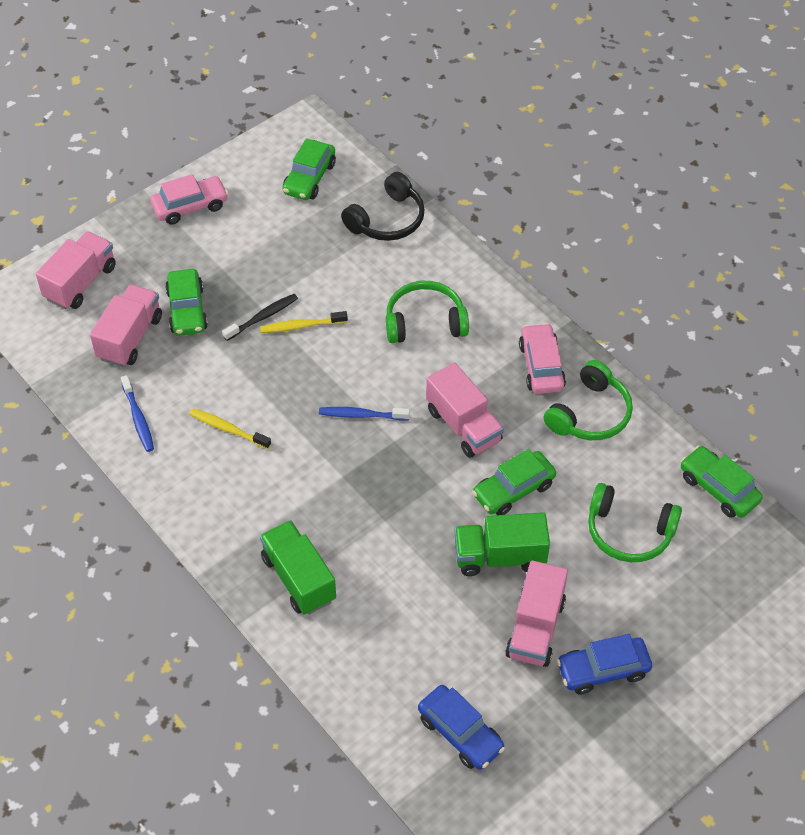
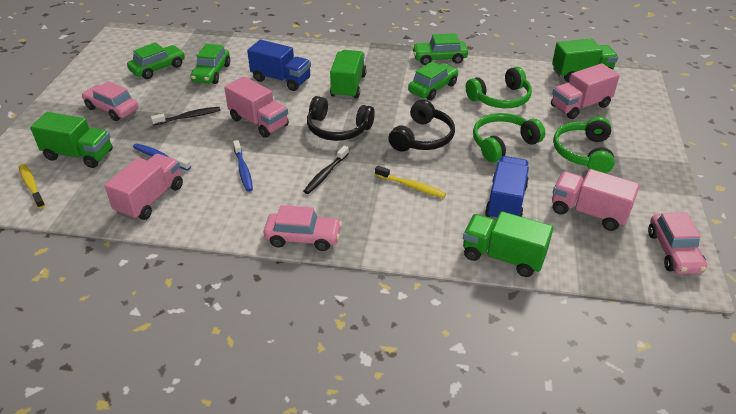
black headphones: 1 -> 2
black toothbrush: 1 -> 2
blue car: 2 -> 0
blue truck: 0 -> 2
green truck: 2 -> 4
pink car: 2 -> 3

